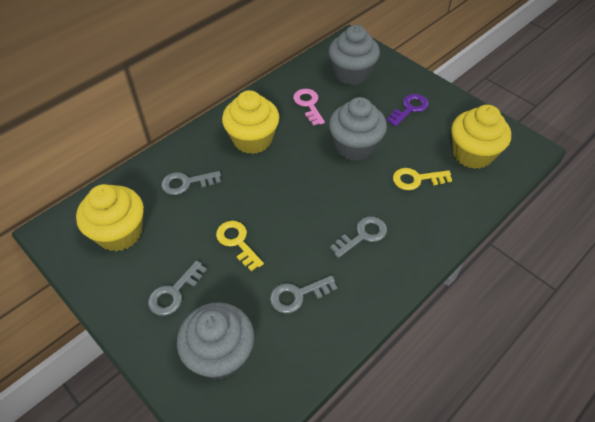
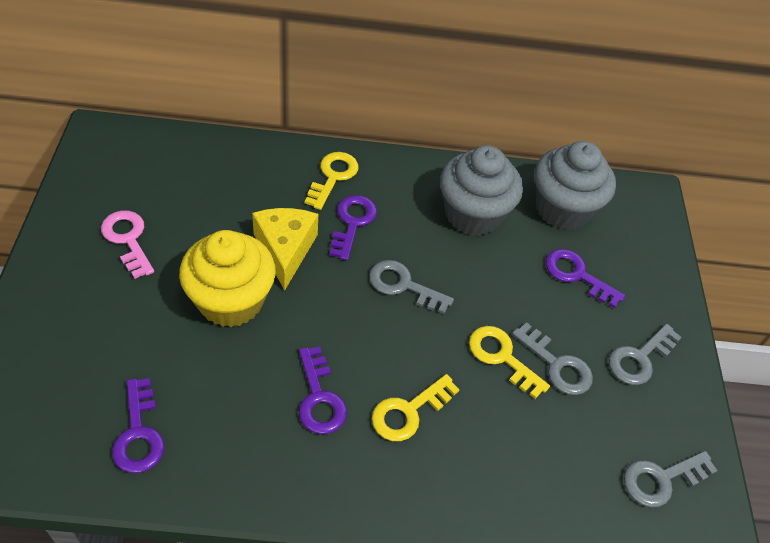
grey cupcake: 3 -> 2
purple key: 1 -> 4
yellow cheese: 0 -> 1
yellow cupcake: 3 -> 1
yellow key: 2 -> 3

